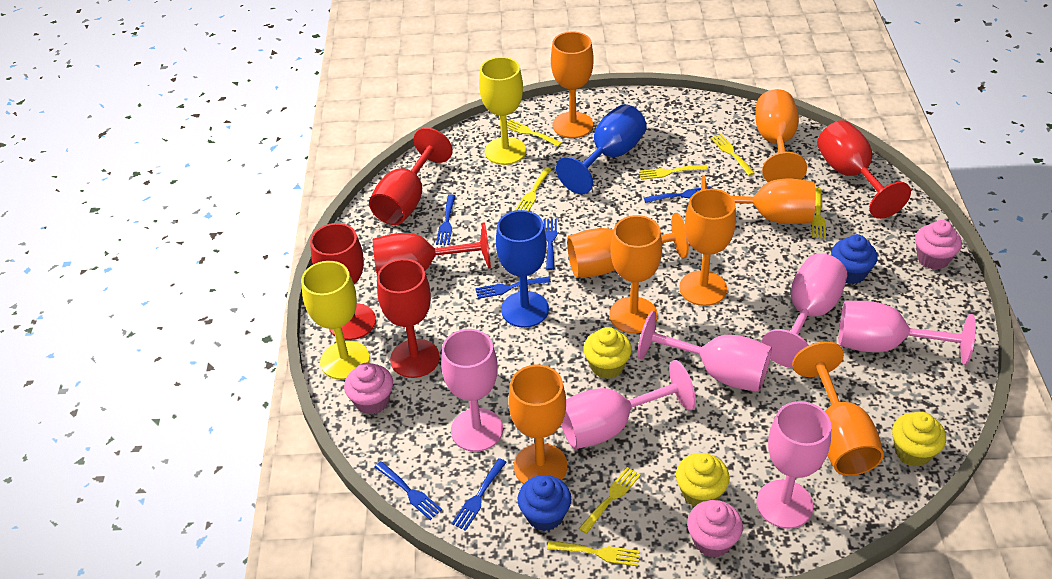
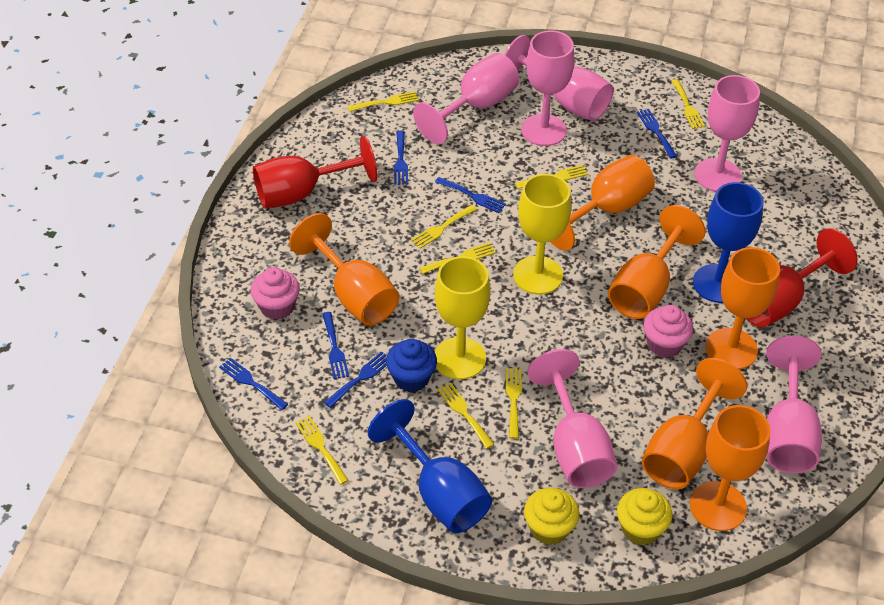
blue cupcake: 2 -> 1
orange goblet: 8 -> 6
pink cupcake: 3 -> 2
red goblet: 5 -> 2
yellow cupcake: 3 -> 2
yellow fork: 7 -> 8

